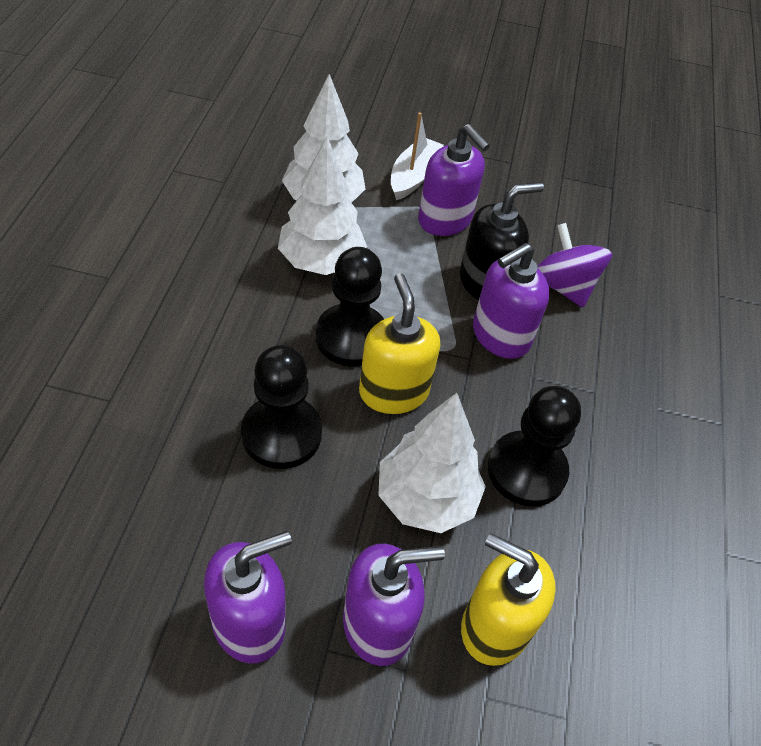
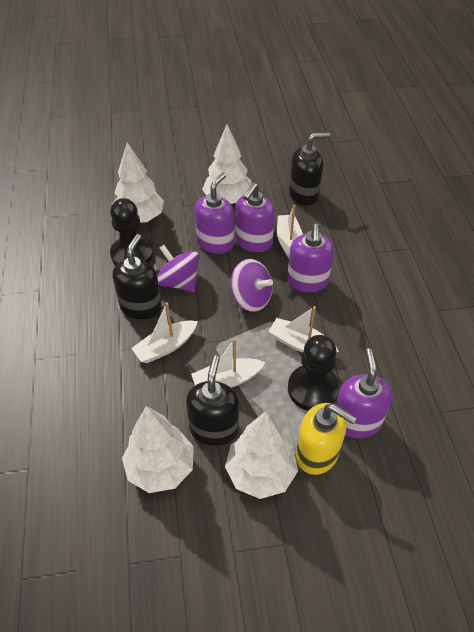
black pawn: 3 -> 2
black soap dispenser: 1 -> 3
purple spinning top: 1 -> 2
white boat: 1 -> 4
white tree: 3 -> 4
yellow soap dispenser: 2 -> 1

